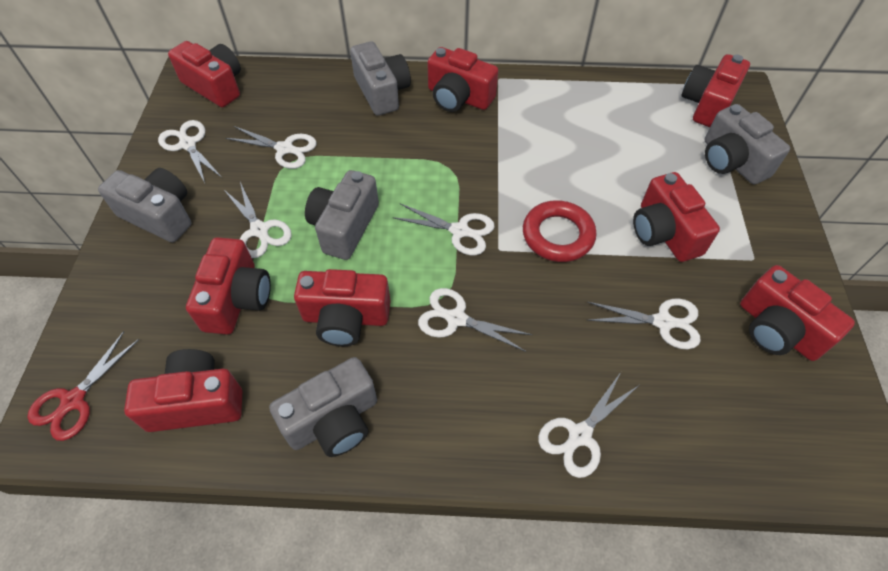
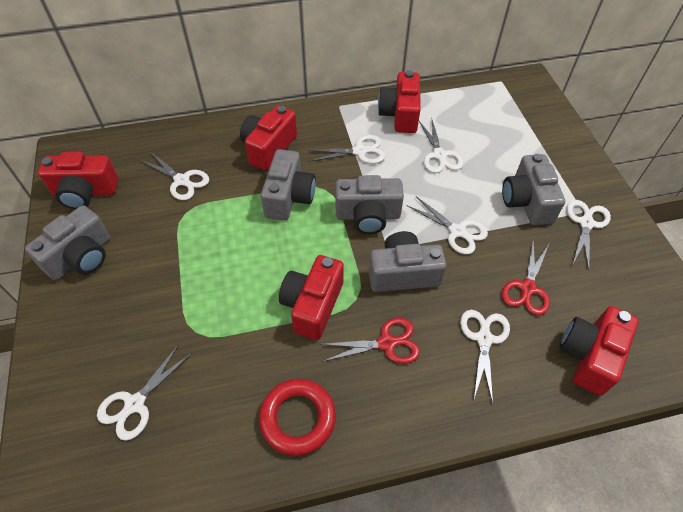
red camera: 8 -> 5
red scissors: 1 -> 2

